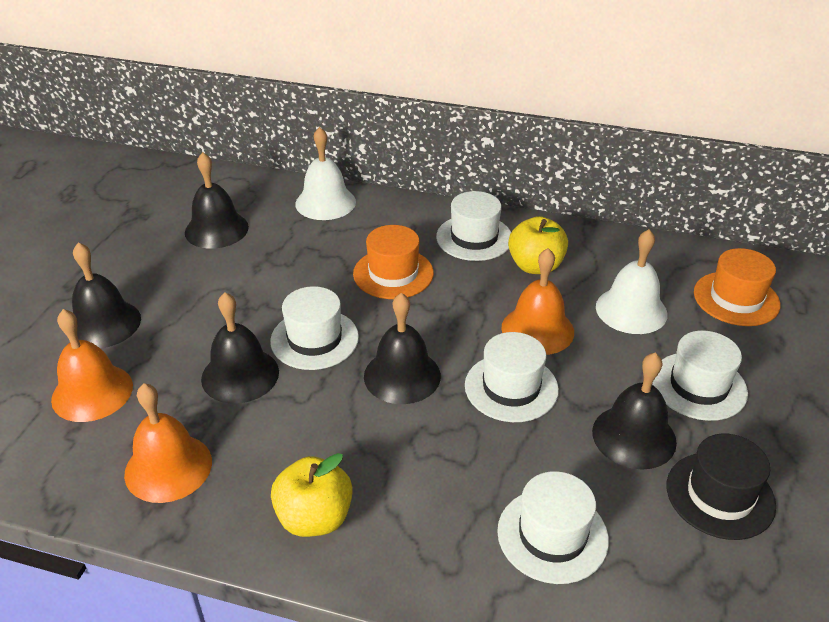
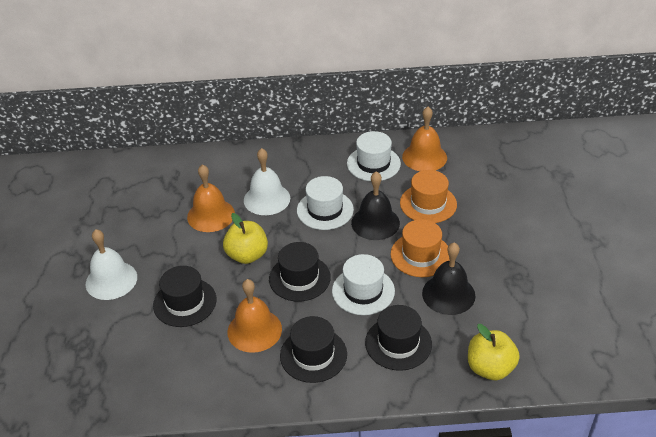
black bell: 5 -> 2
black hat: 1 -> 4
white hat: 5 -> 3

